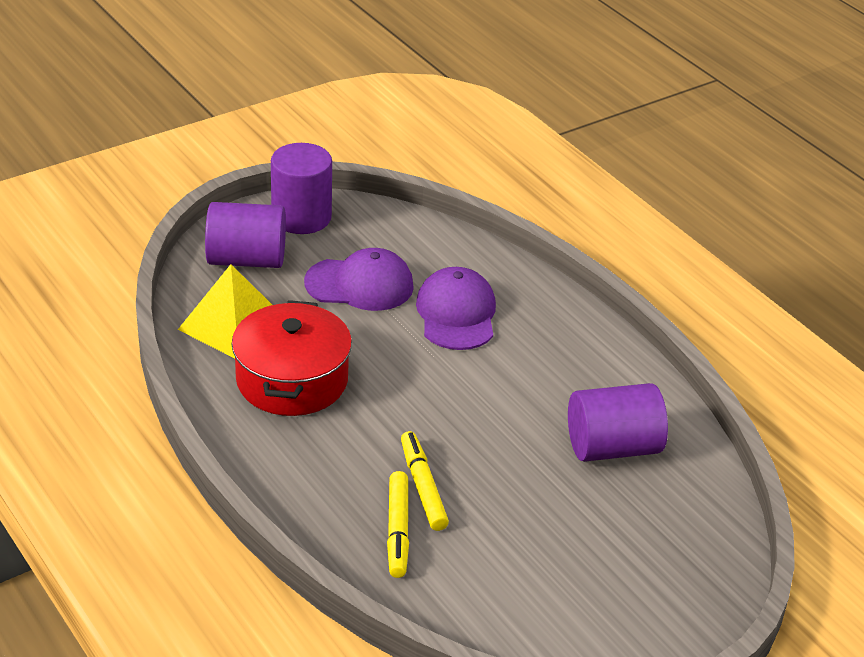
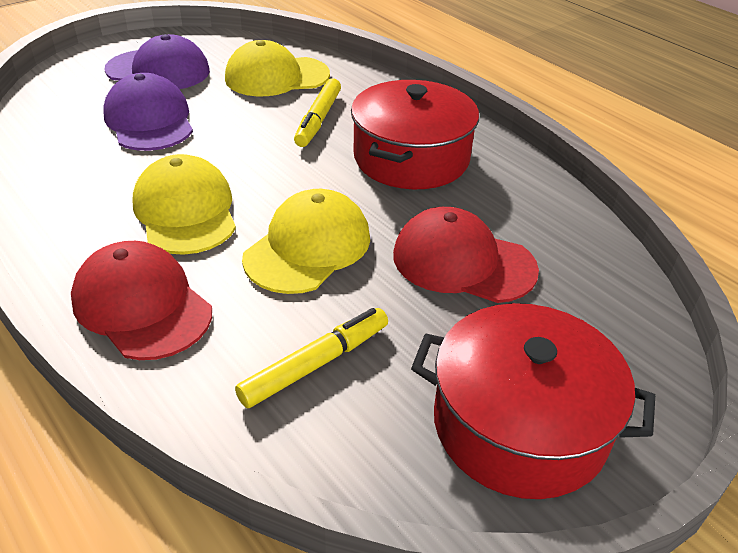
purple cylinder: 3 -> 0
red cap: 0 -> 2
red pot: 1 -> 2
yellow cap: 0 -> 3
yellow pyramid: 1 -> 0

